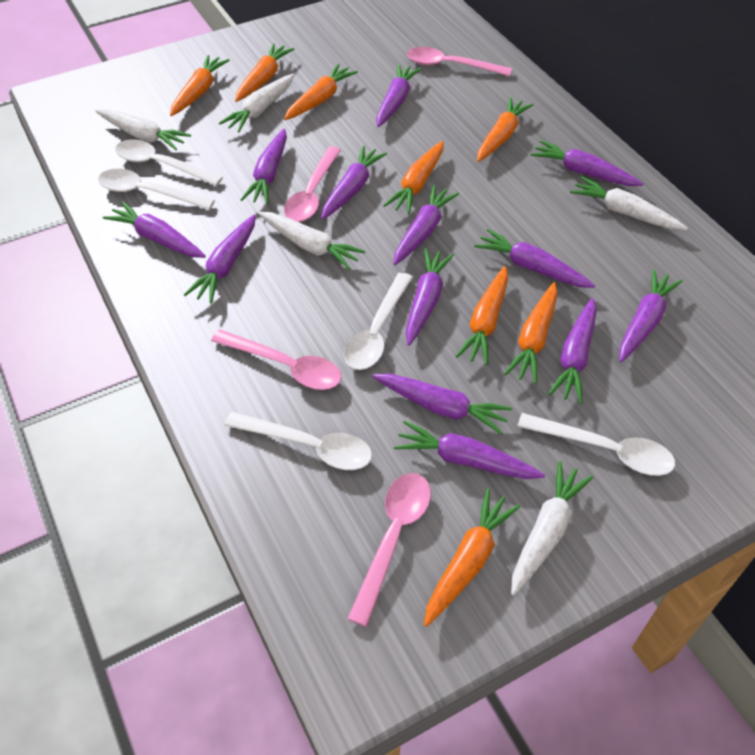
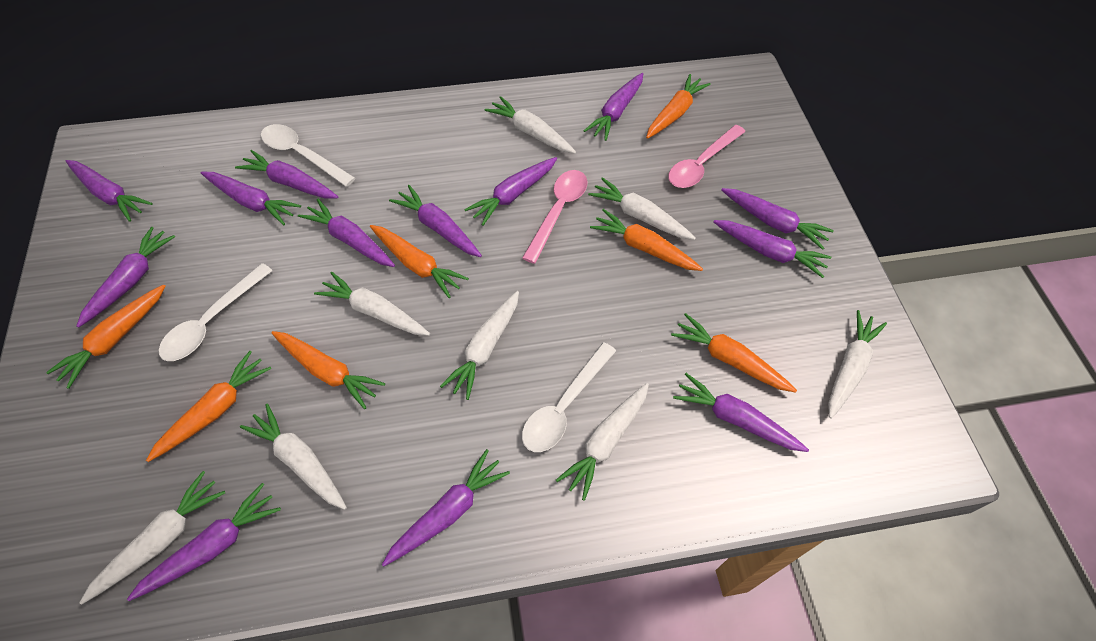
orange carrot: 8 -> 7
pink spoon: 4 -> 2
white carrot: 5 -> 8
white spoon: 5 -> 3

